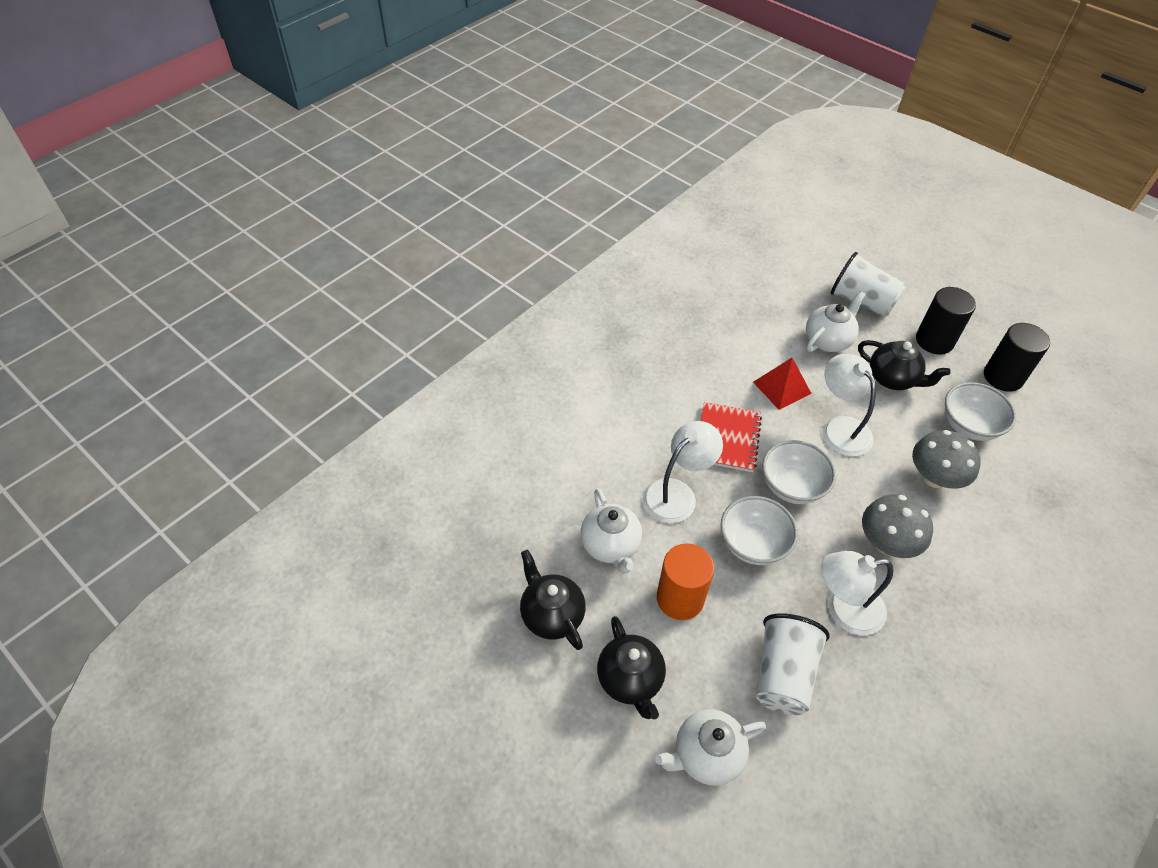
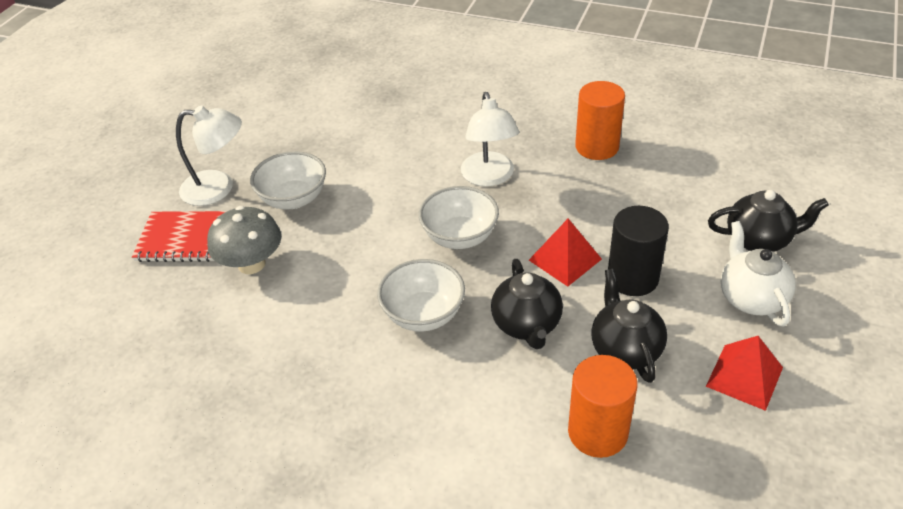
black cylinder: 2 -> 1
grey mushroom: 2 -> 1
orange cylinder: 1 -> 2
red pyramid: 1 -> 2
white cup: 2 -> 0
white lamp: 3 -> 2
white teapot: 3 -> 1

